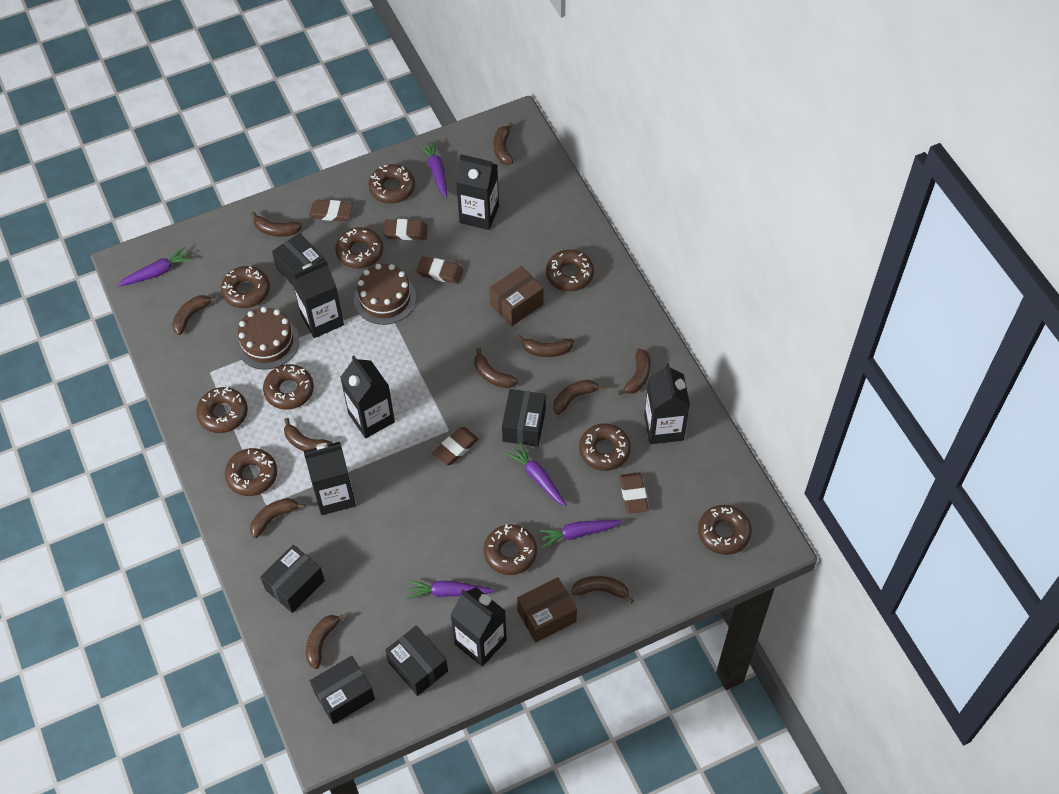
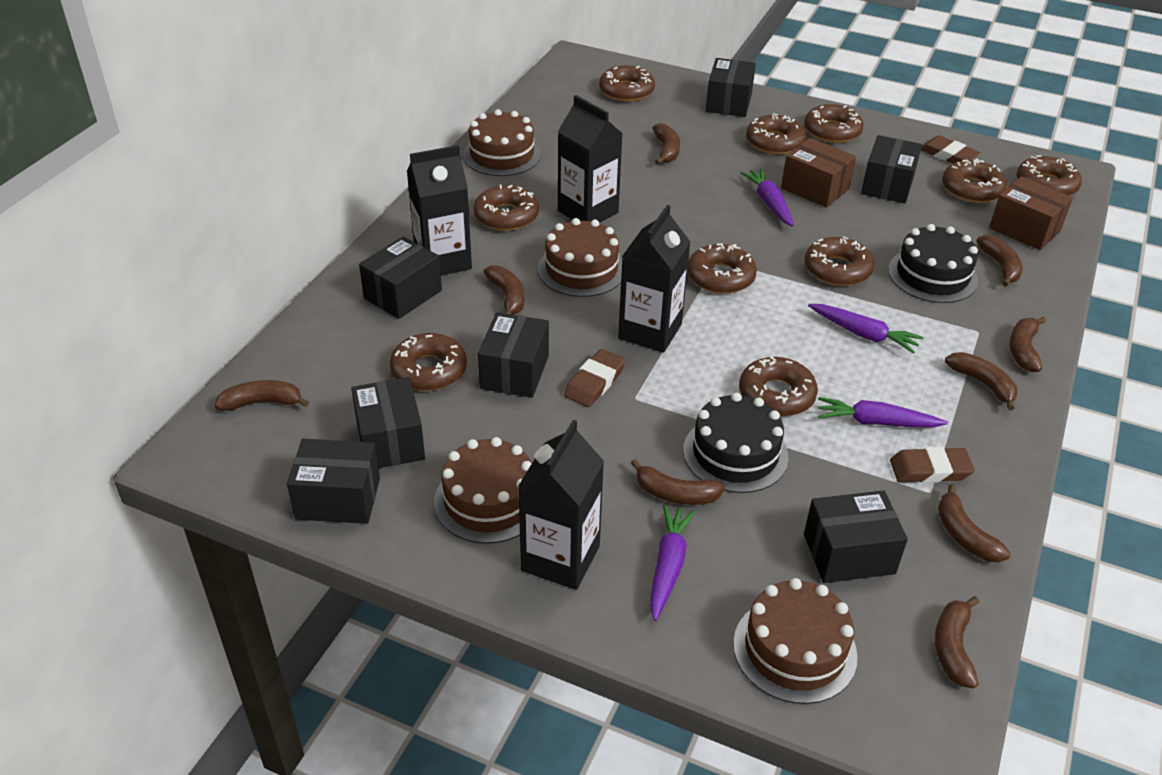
black box: 5 -> 7
black cake: 0 -> 2
black carton: 6 -> 4
brown banana: 11 -> 9
brown cake: 2 -> 4
brown eraser: 5 -> 3
purple carrot: 5 -> 4

